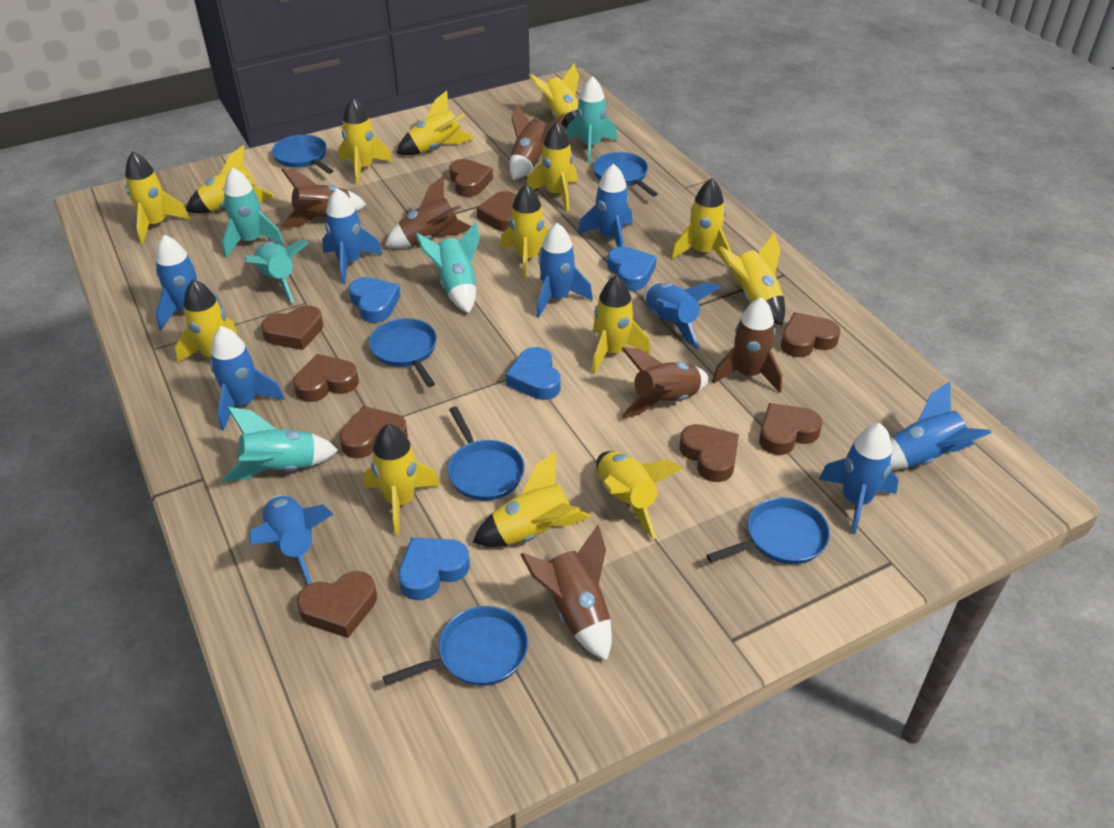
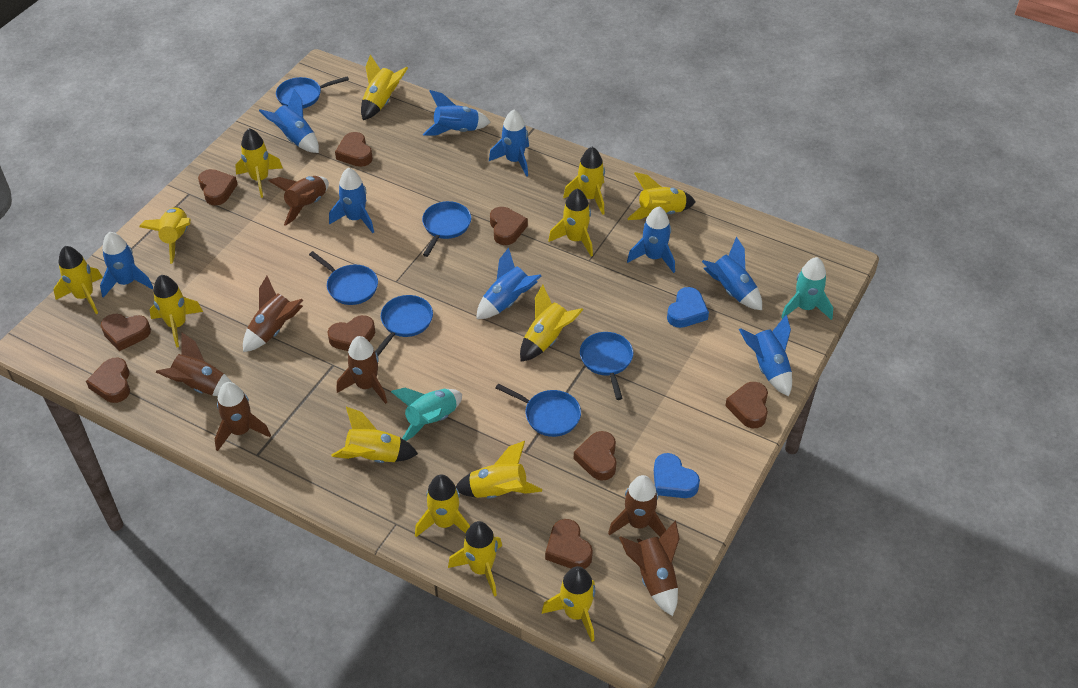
blue heart: 4 -> 2
brown rocket: 6 -> 7
turquoise rocket: 5 -> 2

